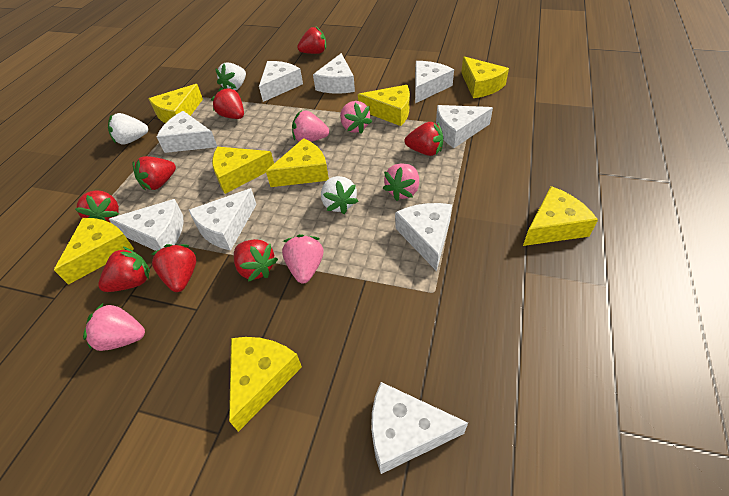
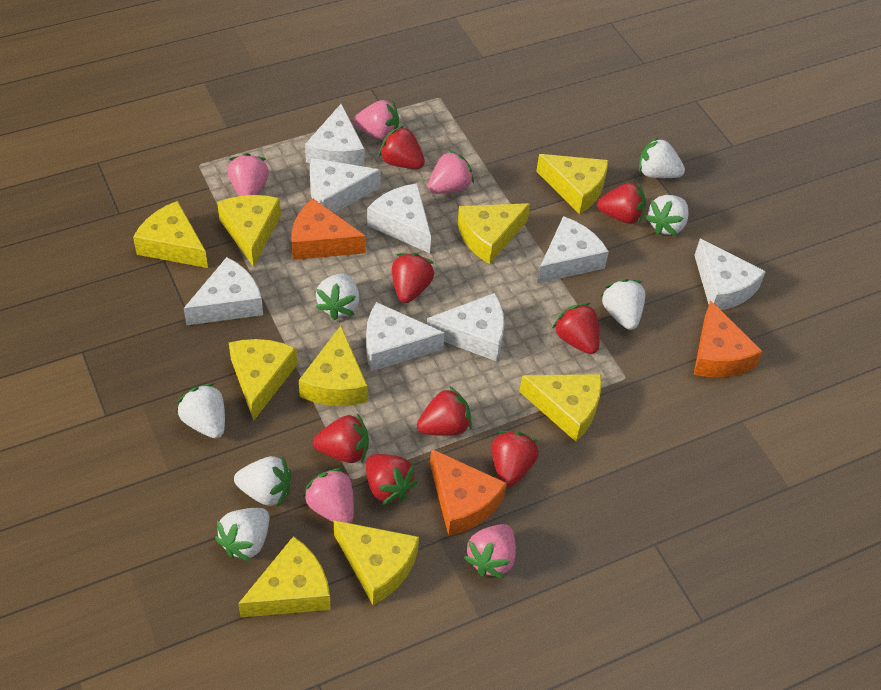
orange cheese: 0 -> 3
white cheese: 9 -> 8
white strawberry: 3 -> 7
yellow cheese: 8 -> 9

